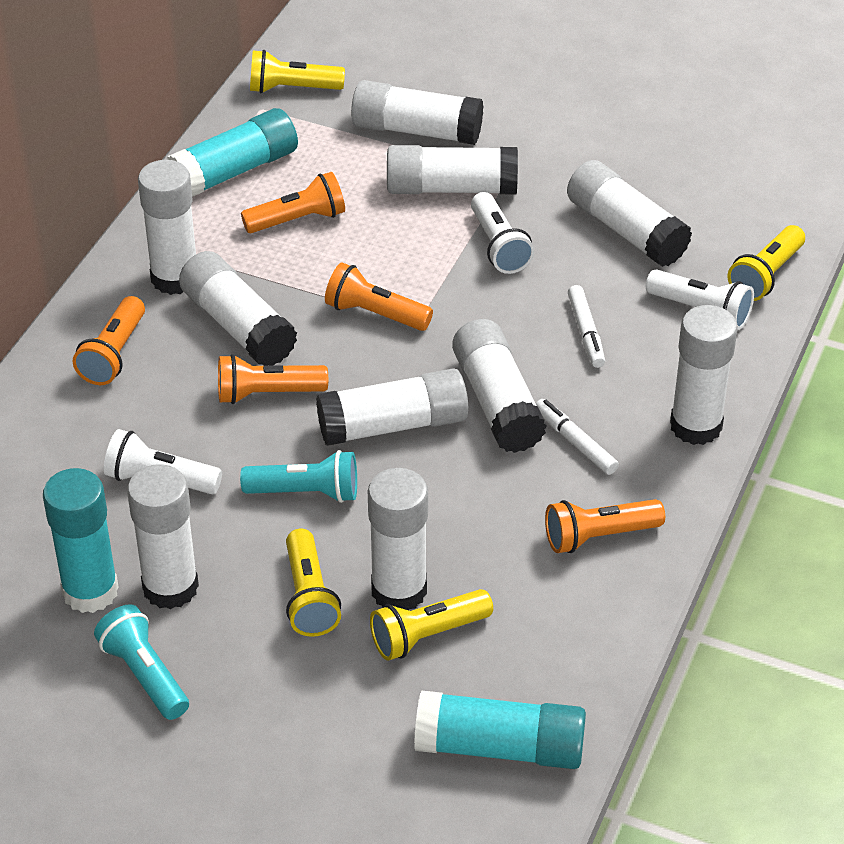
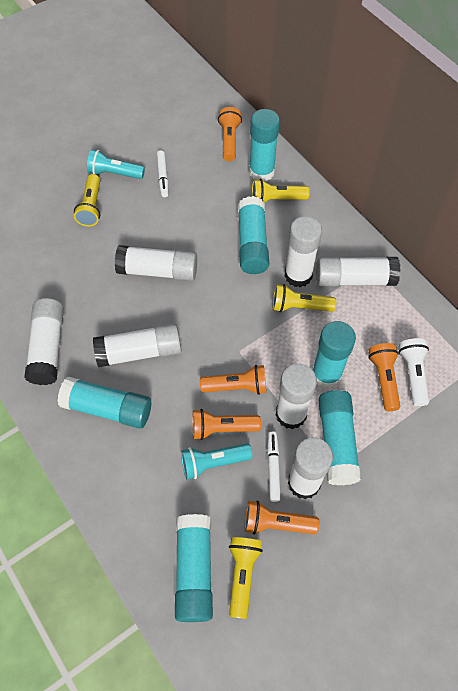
turquoise glue stick: 3 -> 6
white flashlight: 3 -> 1
white glue stick: 10 -> 7

